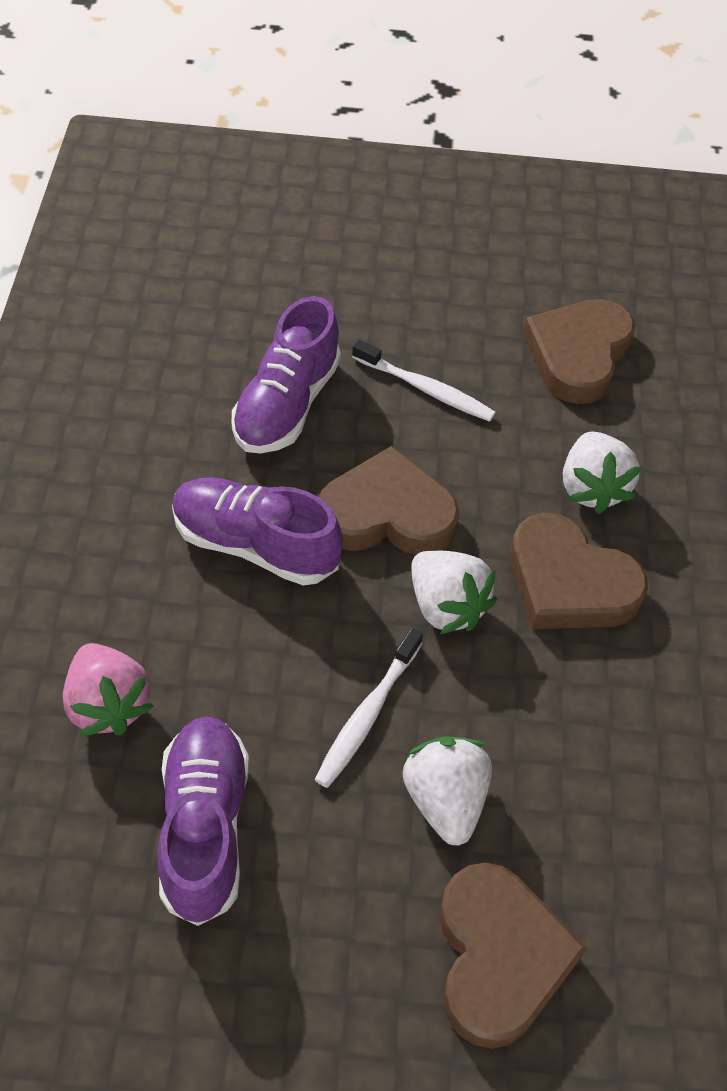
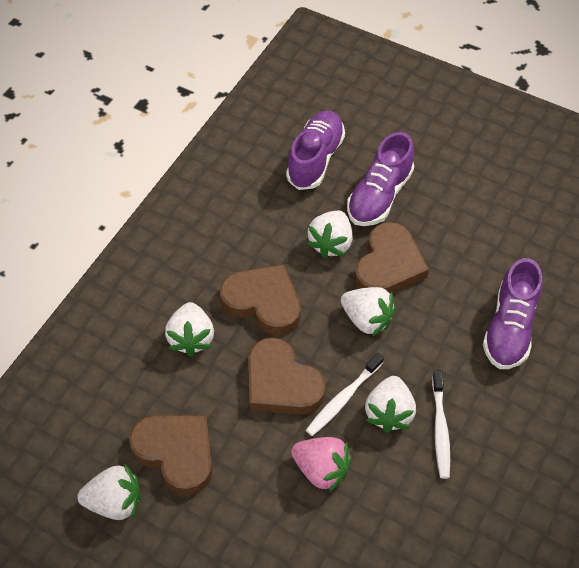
white strawberry: 3 -> 5

